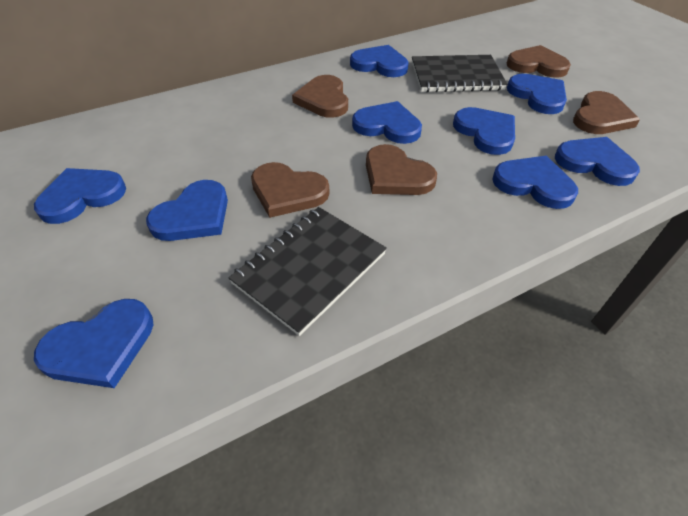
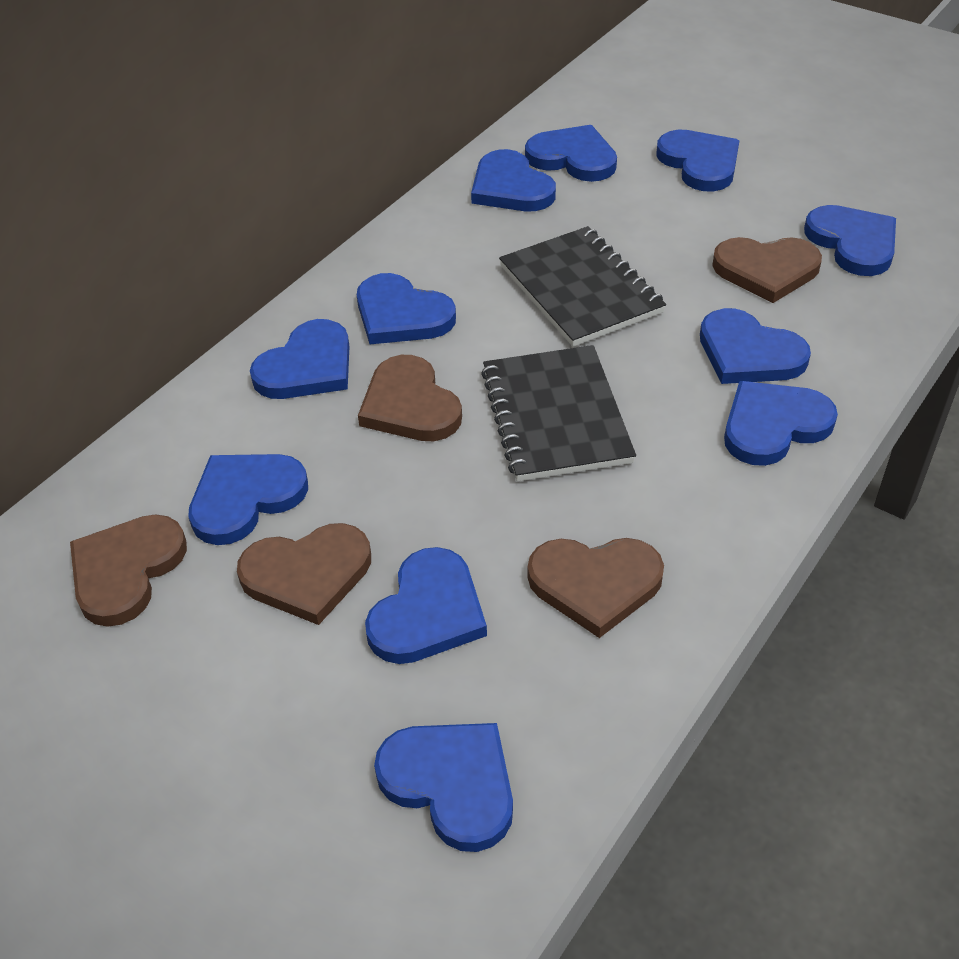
blue heart: 9 -> 11

